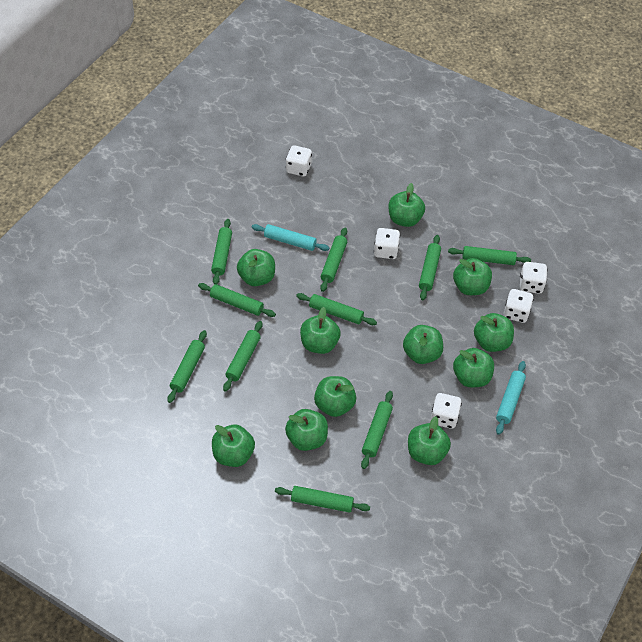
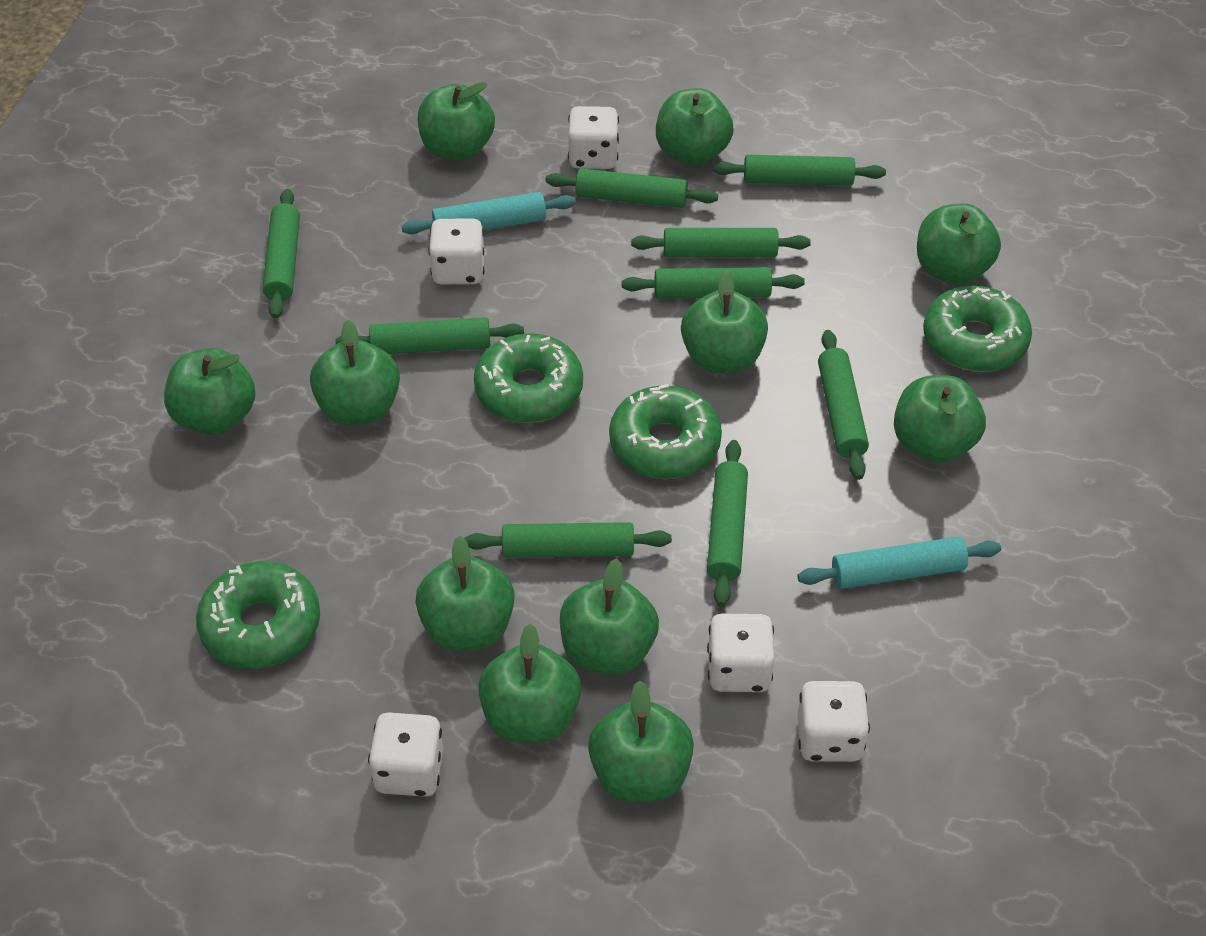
green donut: 0 -> 4
green rolling pin: 10 -> 9

